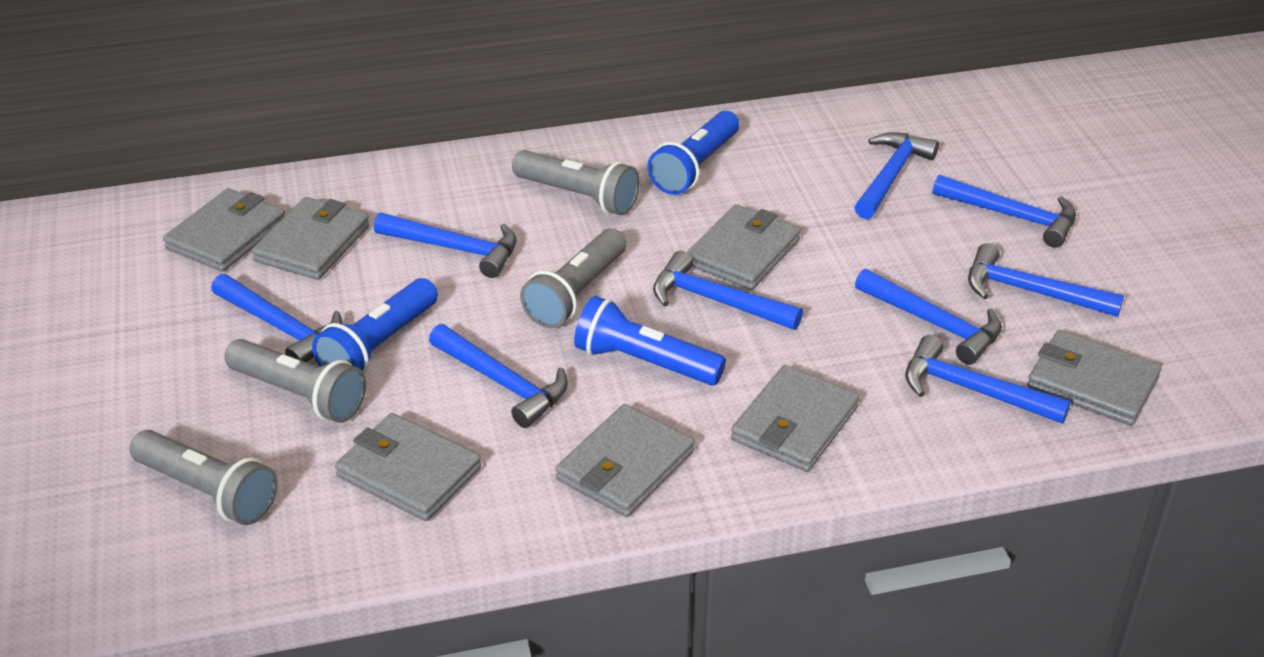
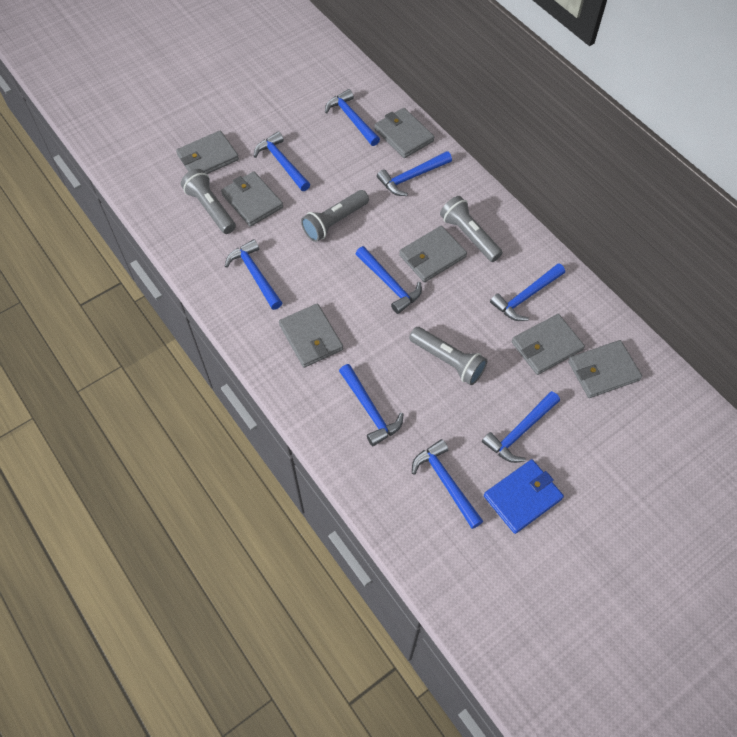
blue flashlight: 3 -> 0
blue wallet: 0 -> 1

